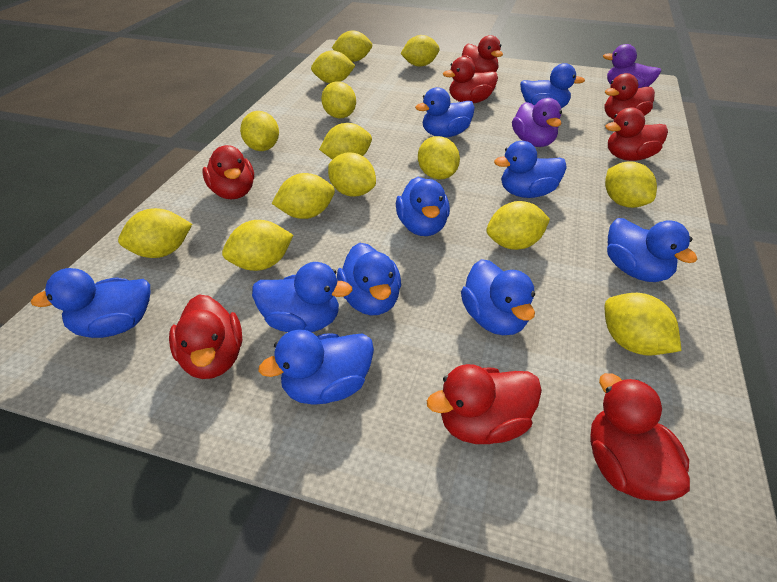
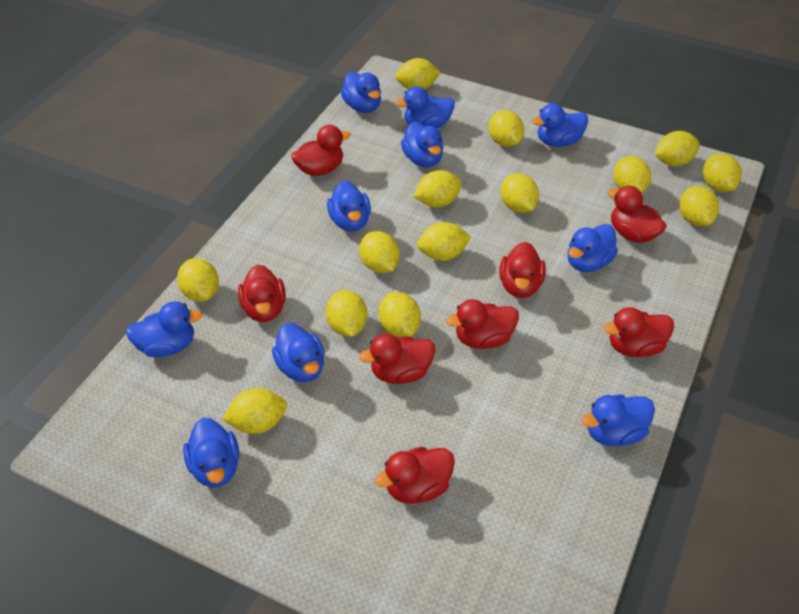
purple duck: 2 -> 0

